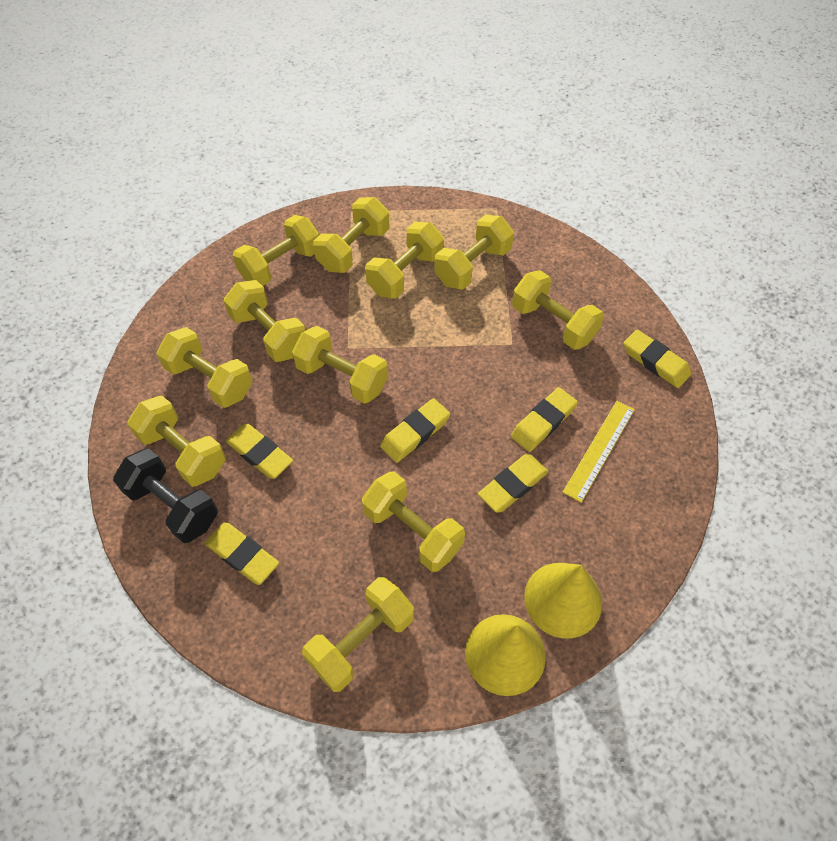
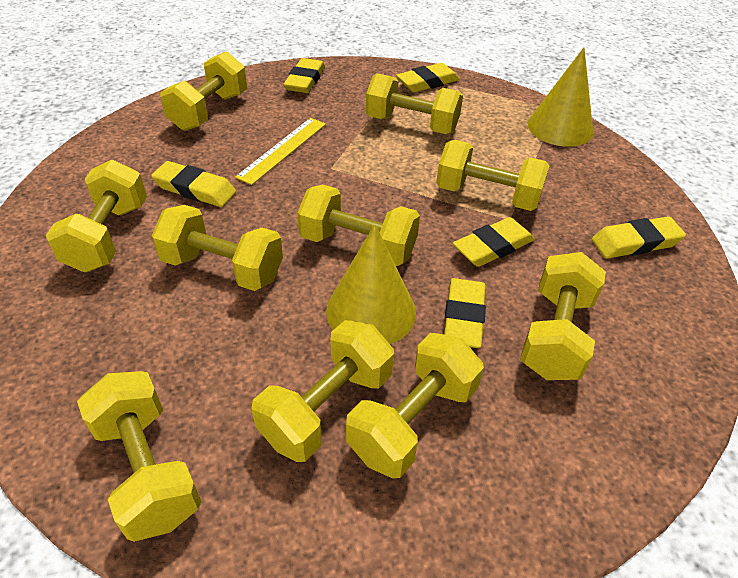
black dumbbell: 1 -> 0
yellow dumbbell: 11 -> 10

